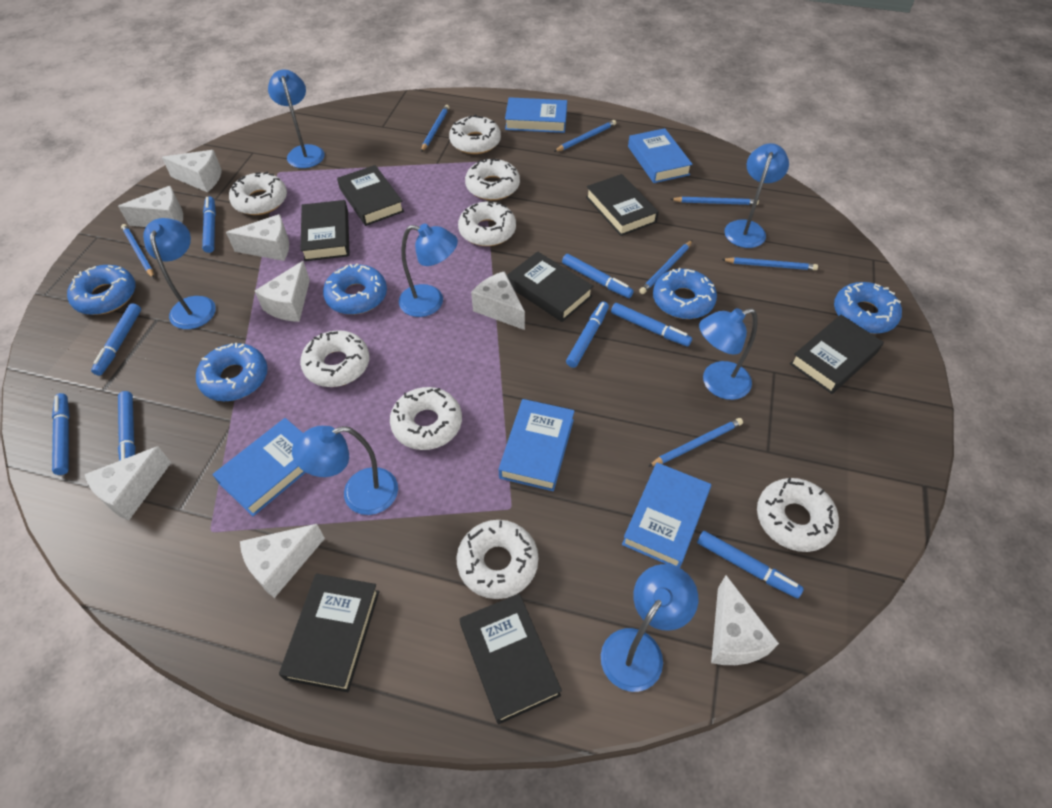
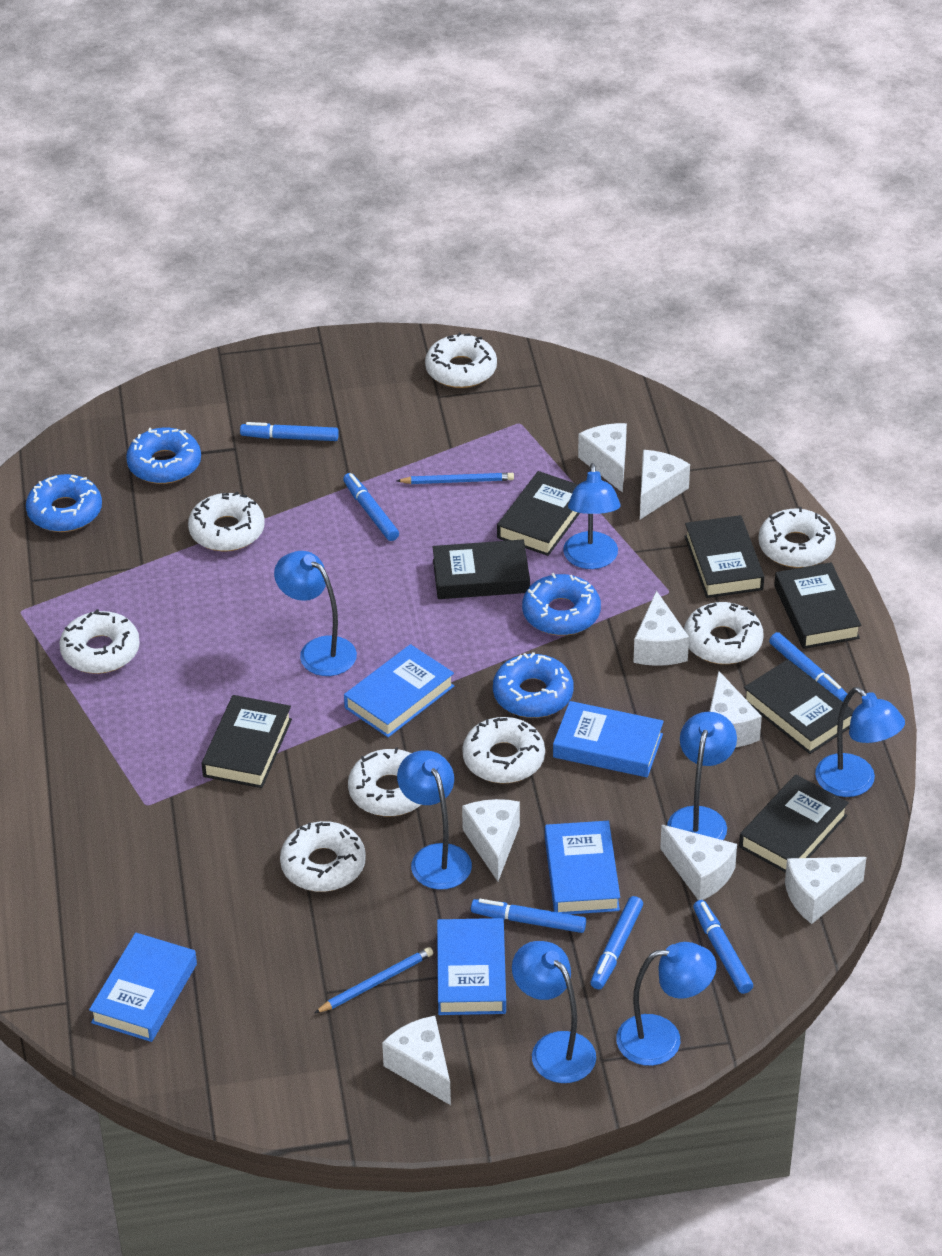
blue donut: 5 -> 4
blue marker: 8 -> 6
blue pencil: 7 -> 2

